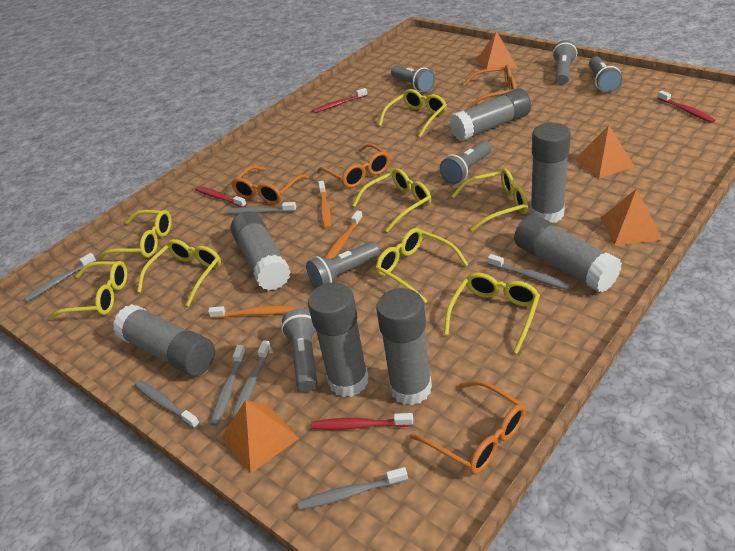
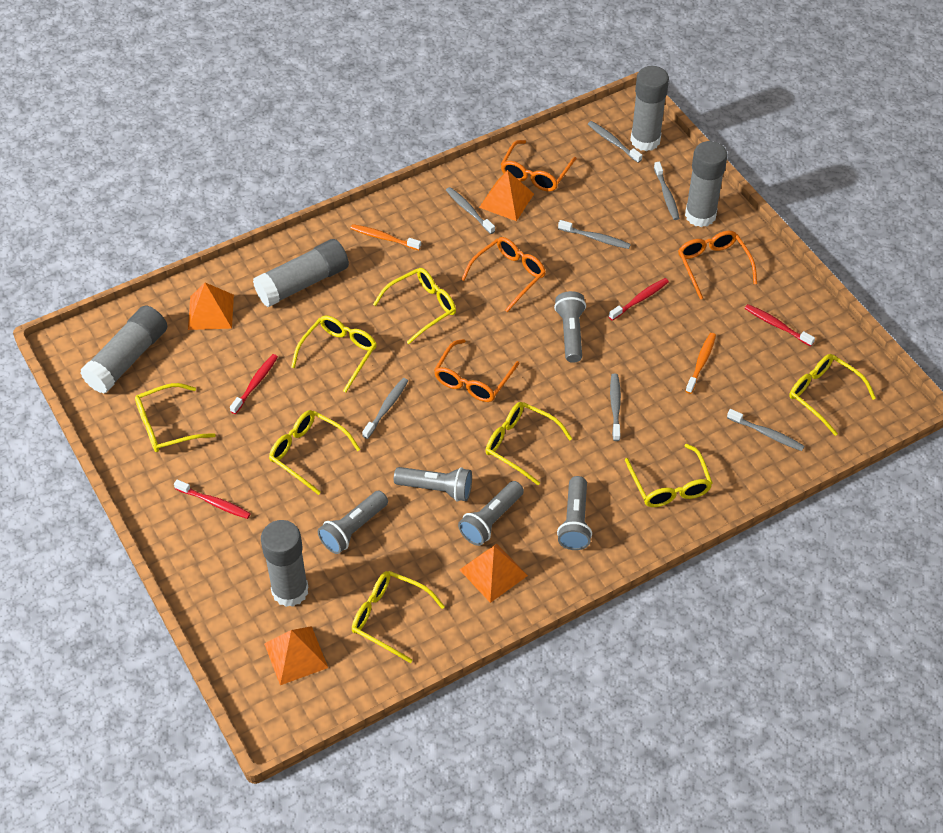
grey flashlight: 6 -> 5
grey glue stick: 7 -> 5
orange toothbrush: 3 -> 2

